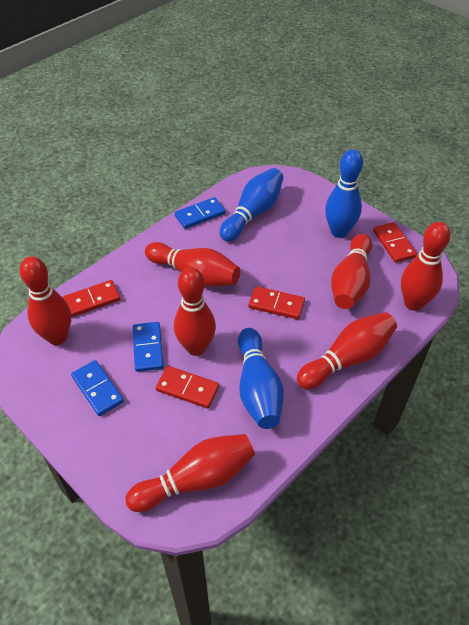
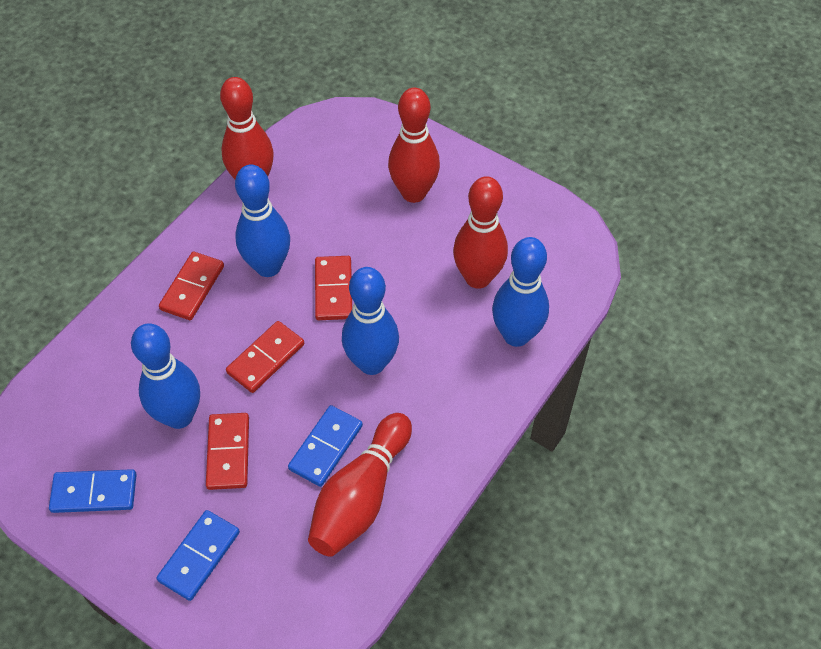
blue bowling pin: 3 -> 4
red bowling pin: 7 -> 4

